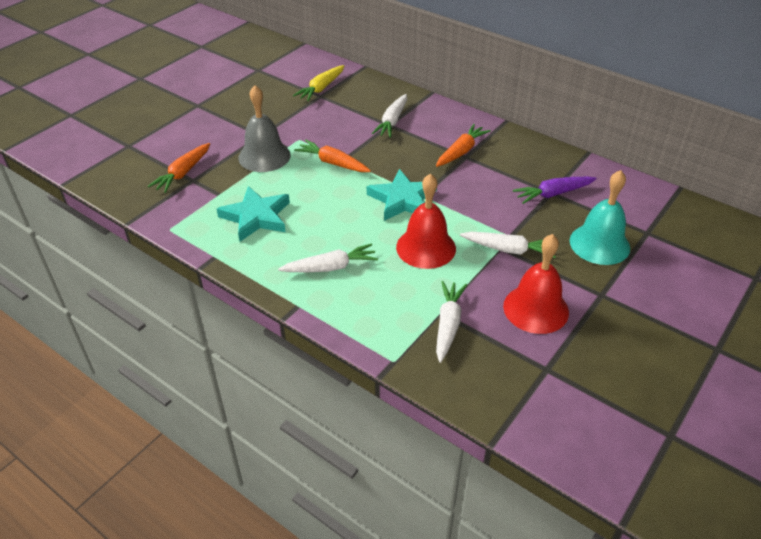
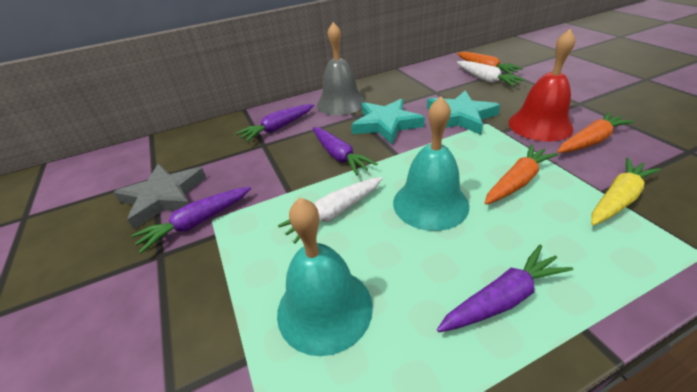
grey star: 0 -> 1
purple carrot: 1 -> 4
red bell: 2 -> 1
turquoise bell: 1 -> 2
white carrot: 4 -> 2

